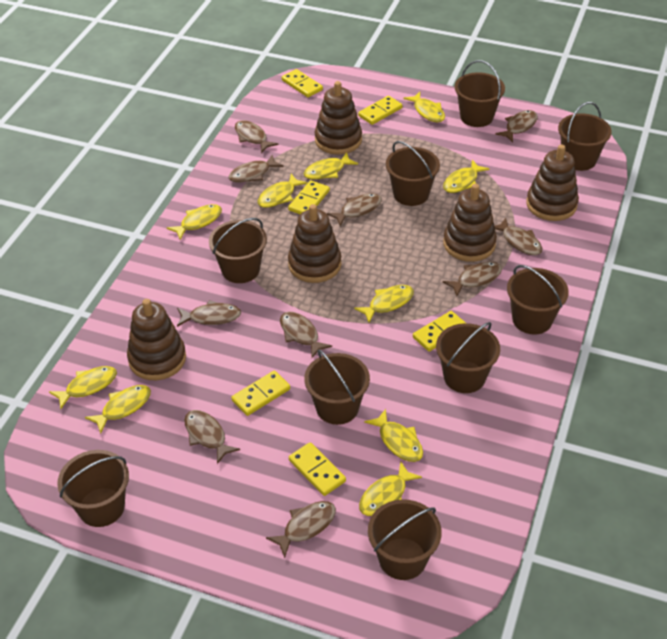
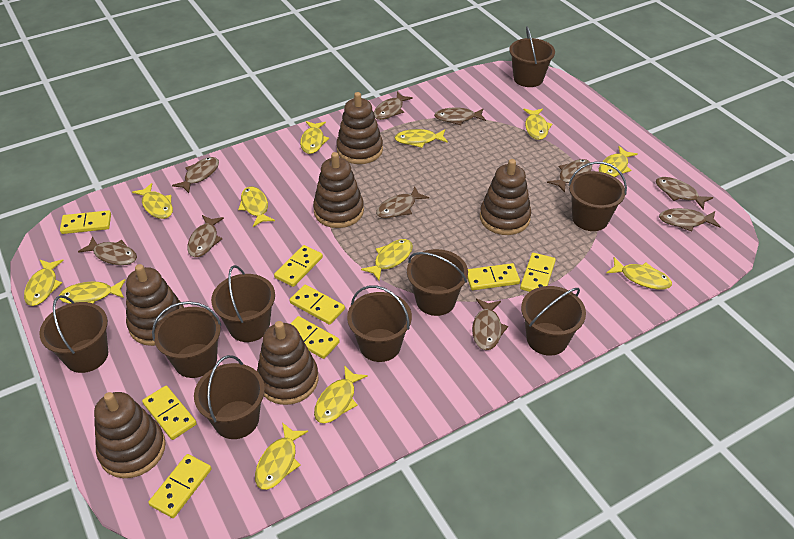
brown stacking toy: 5 -> 6
yellow domino: 6 -> 8
yellow fish: 10 -> 12

